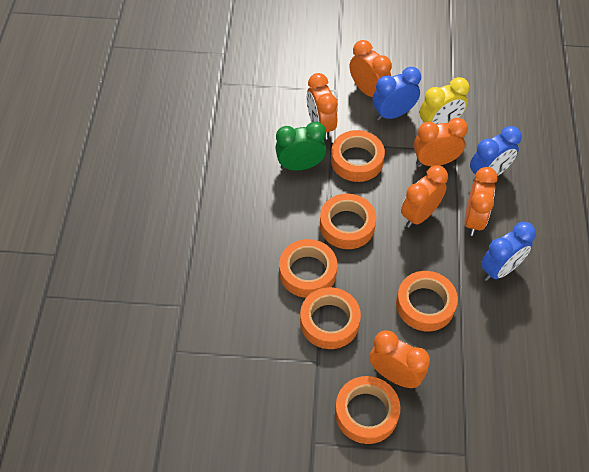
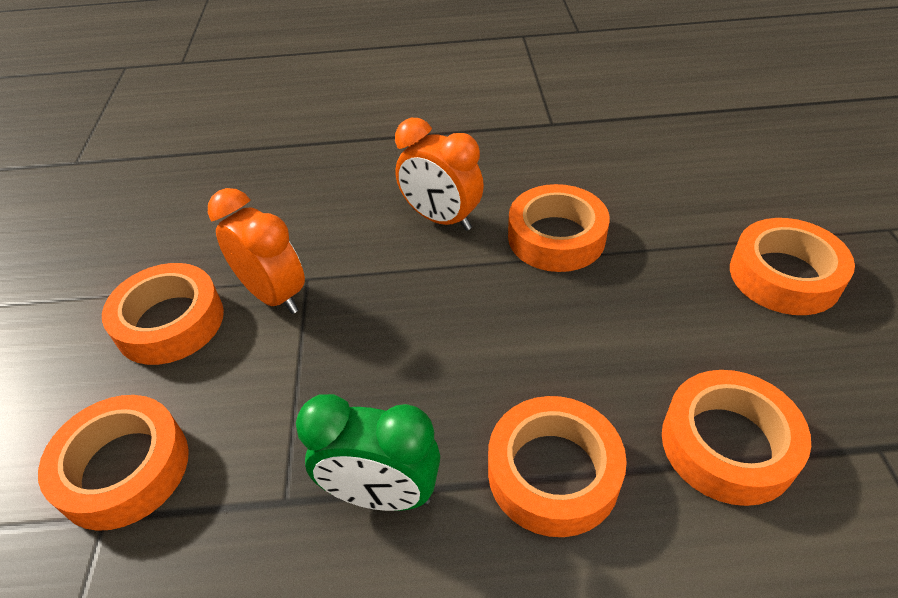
blue clock: 3 -> 0
orange clock: 6 -> 2
yellow clock: 1 -> 0

